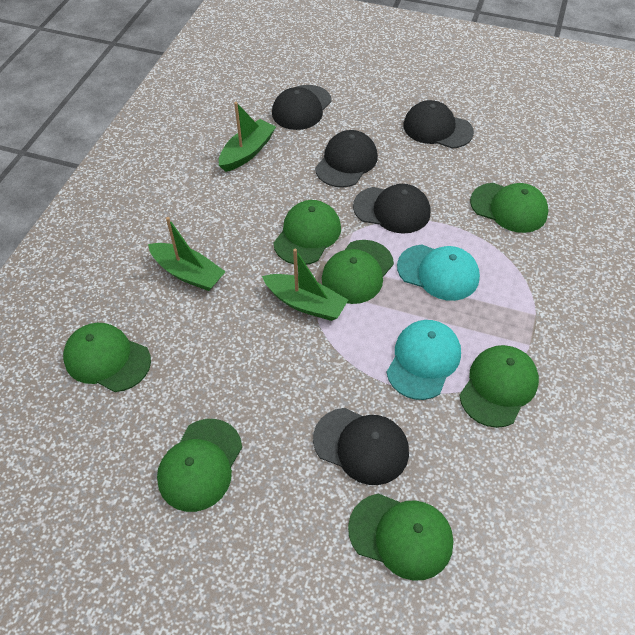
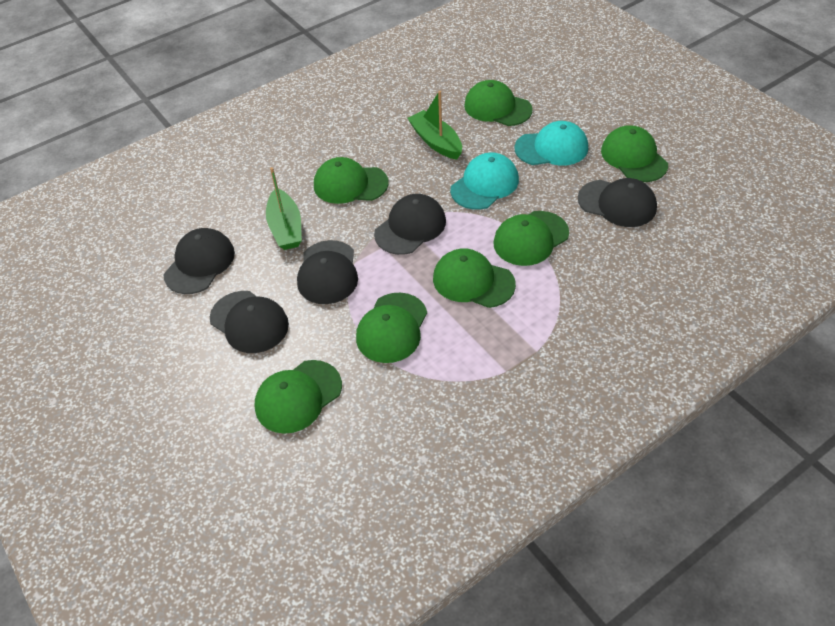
green boat: 3 -> 2

